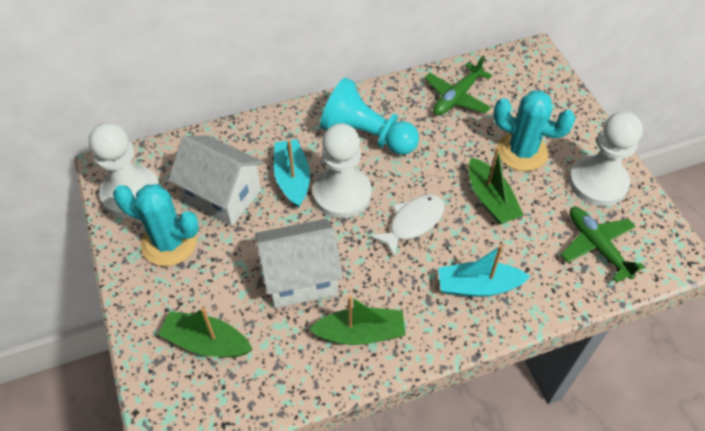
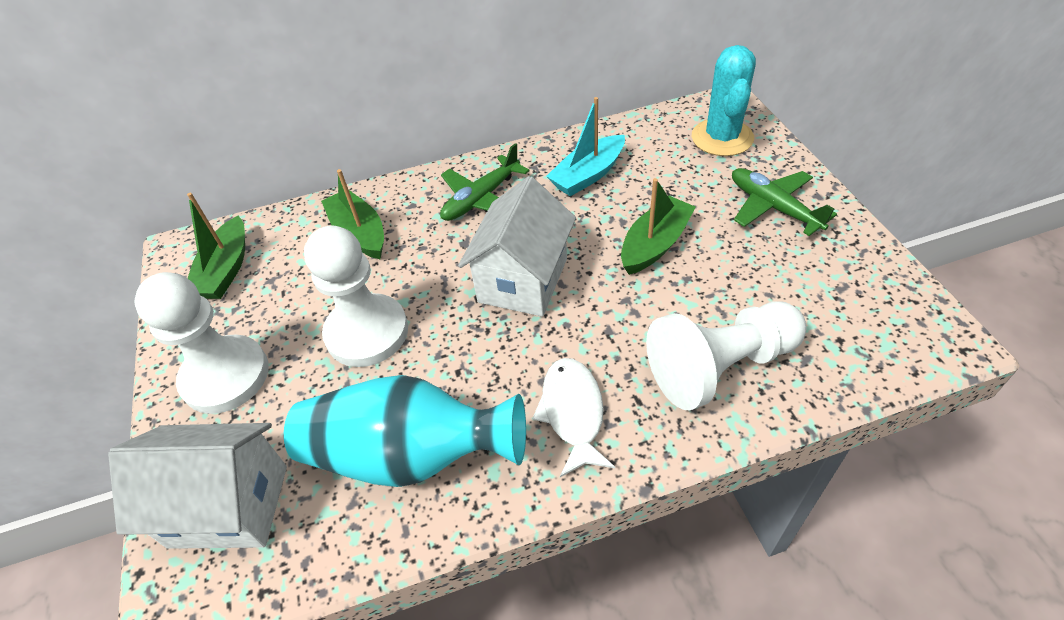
turquoise boat: 2 -> 1
turquoise cactus: 2 -> 1
turquoise pawn: 1 -> 0
turquoise vase: 0 -> 1

